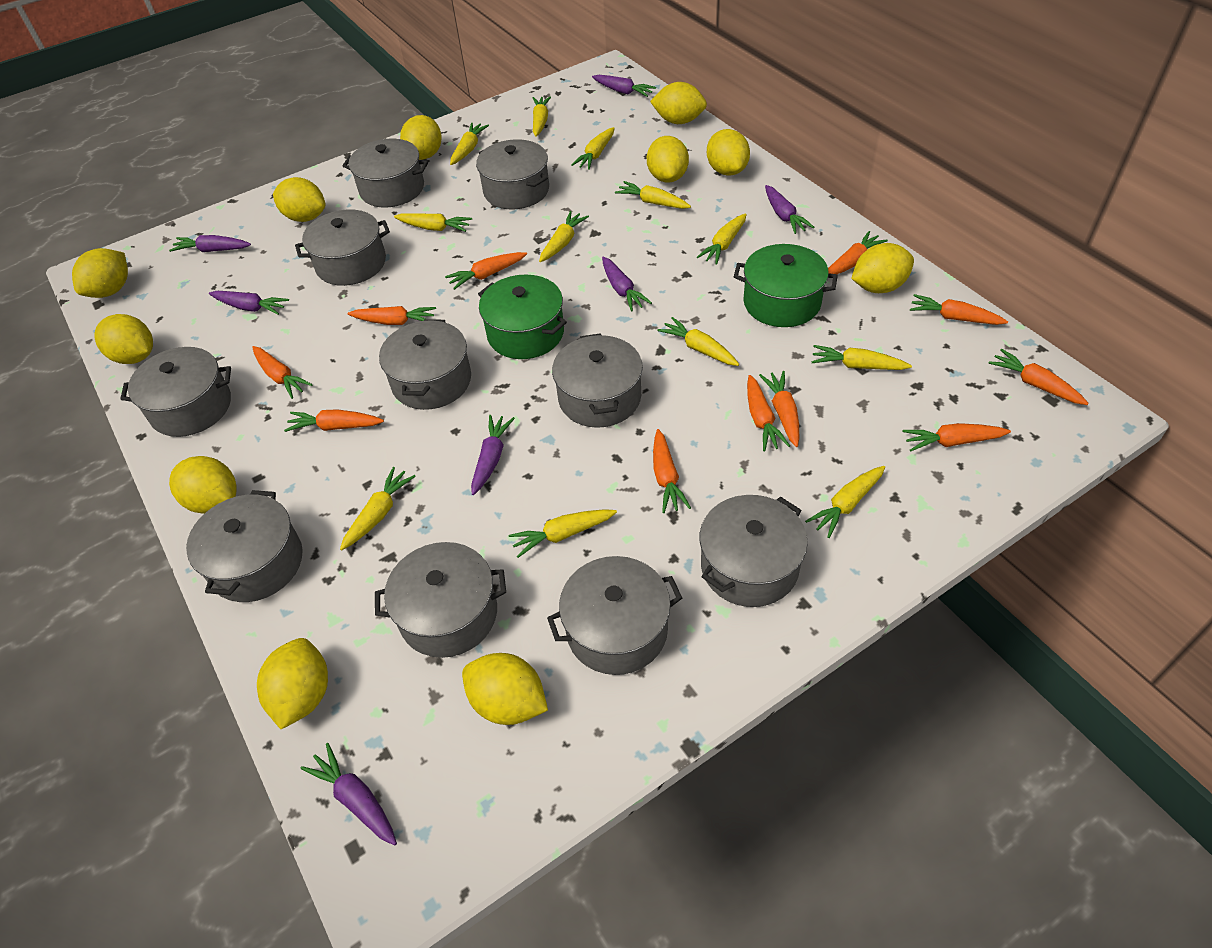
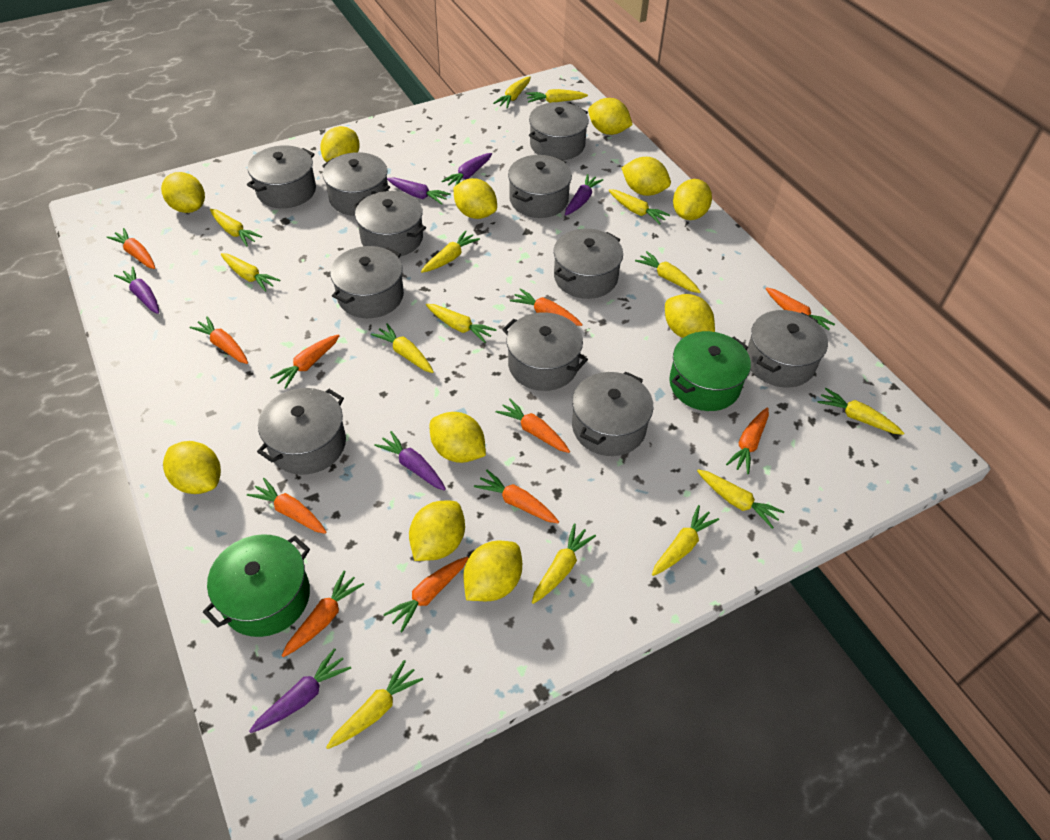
grey pot: 10 -> 11
purple carrot: 7 -> 6
yellow carrot: 12 -> 14

